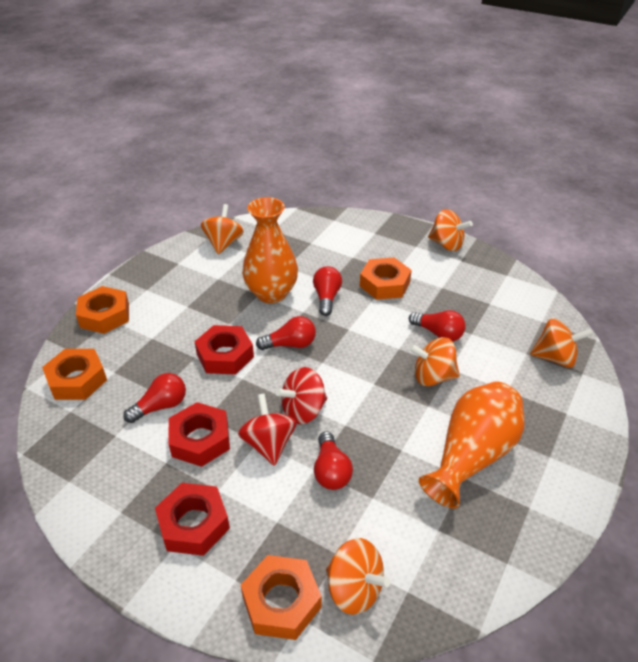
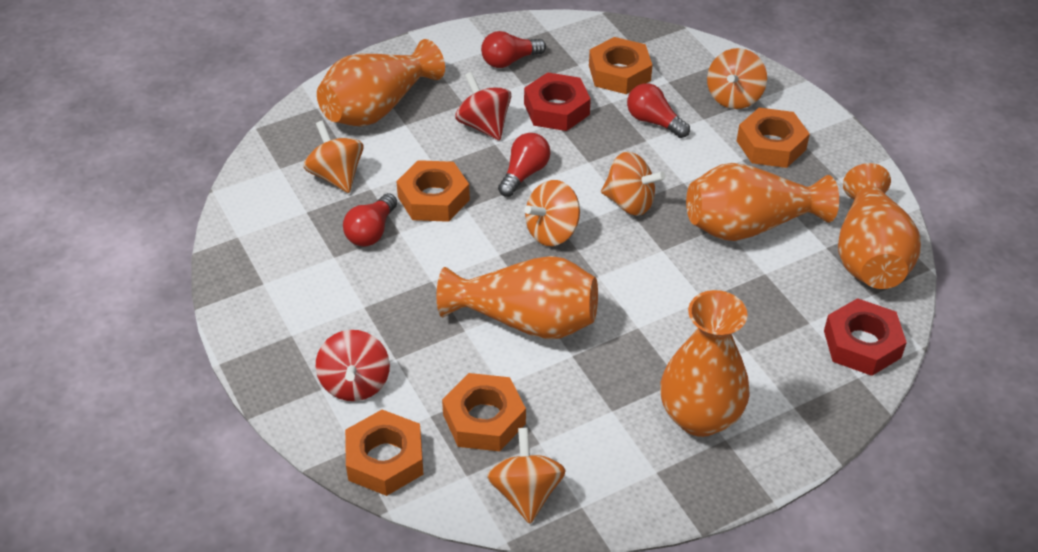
orange nut: 4 -> 5
orange vase: 2 -> 5
red light bulb: 5 -> 4
red nut: 3 -> 2

